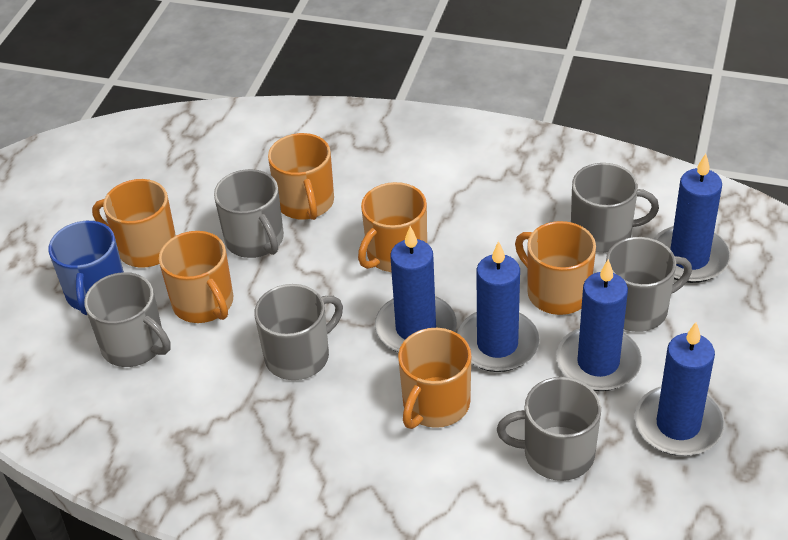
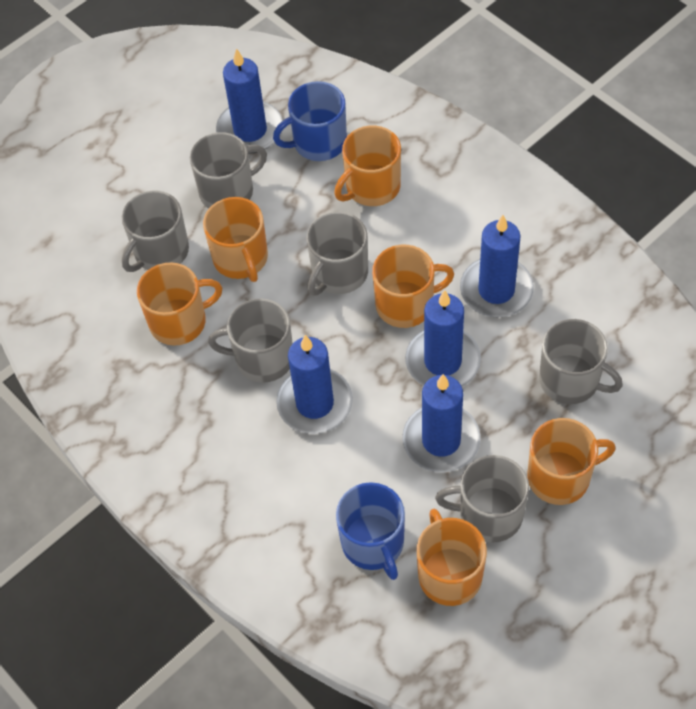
blue mug: 1 -> 2

